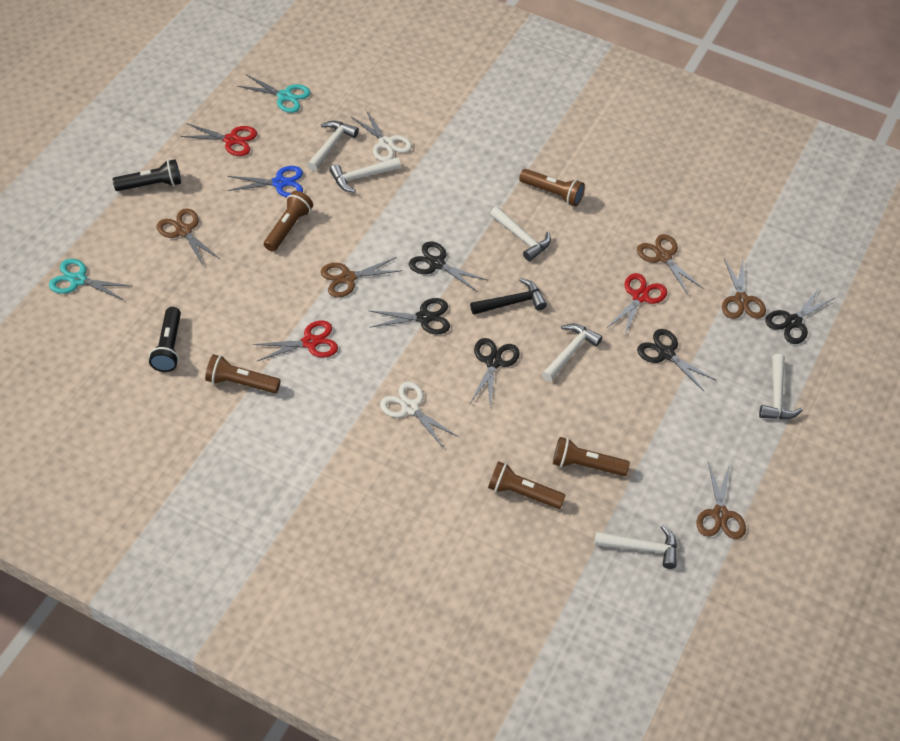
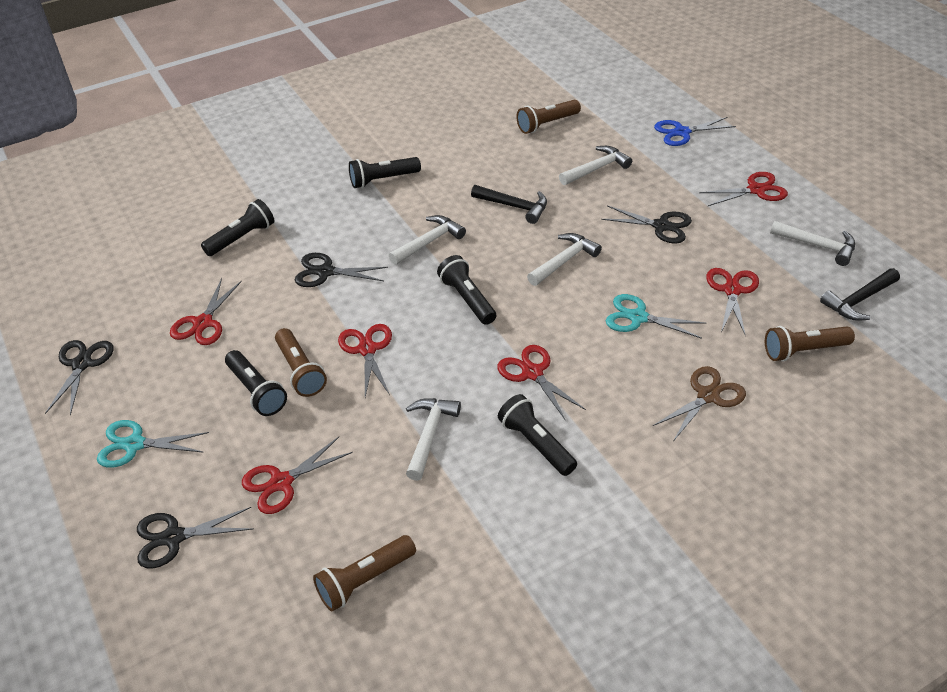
black flashlight: 2 -> 5
black hammer: 1 -> 2
black scissors: 5 -> 4
brown flashlight: 5 -> 4
brown scissors: 5 -> 1
red scissors: 3 -> 6
white hammer: 6 -> 5
white scissors: 2 -> 0

